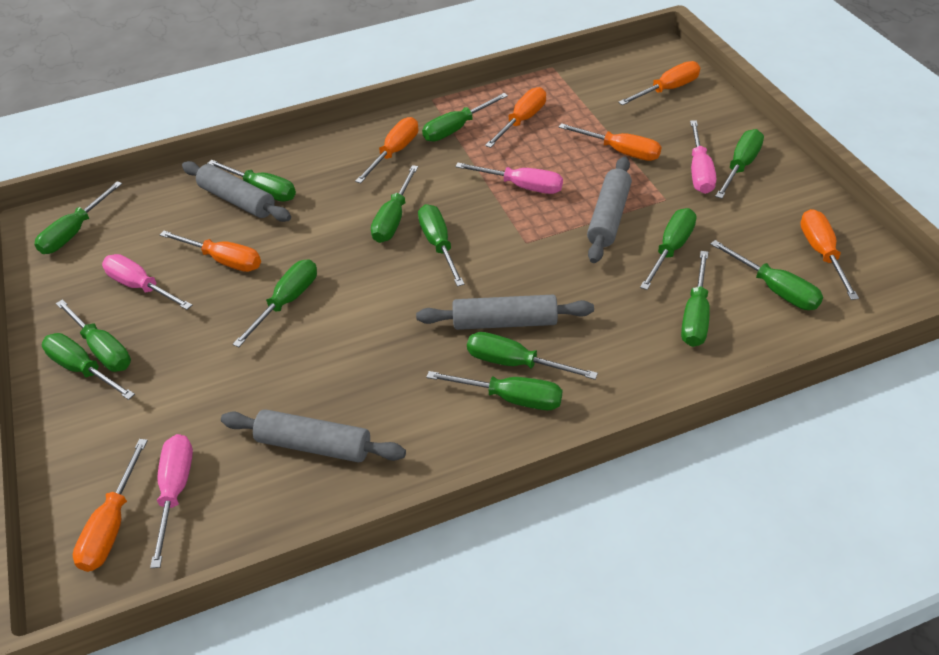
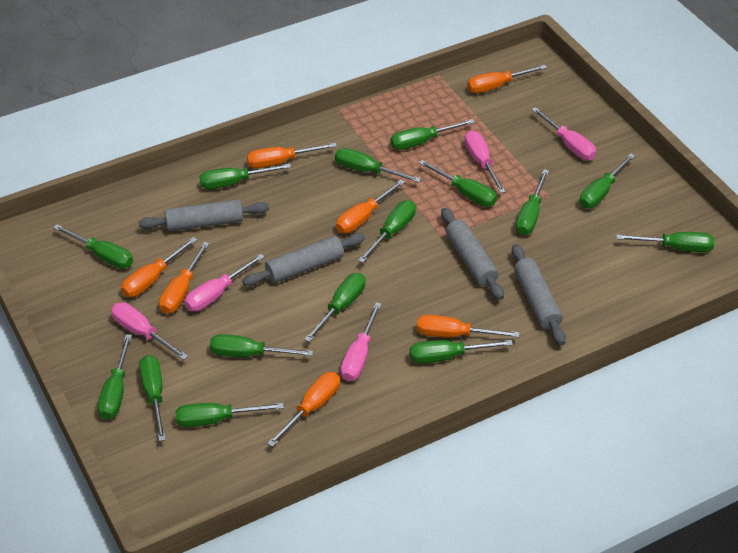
green screwdriver: 14 -> 15
pink screwdriver: 4 -> 5

